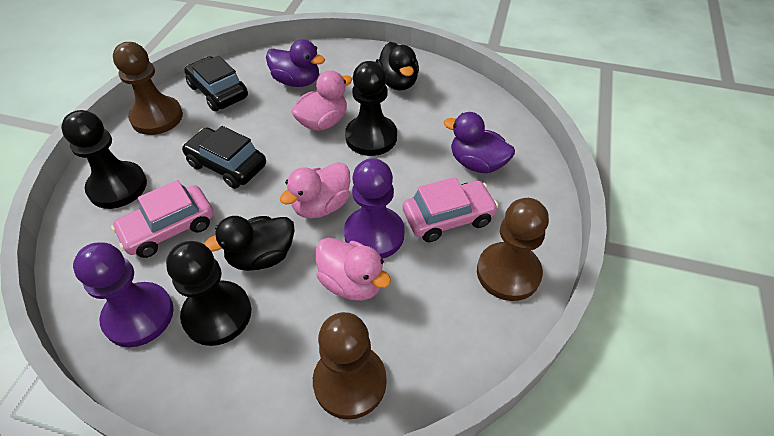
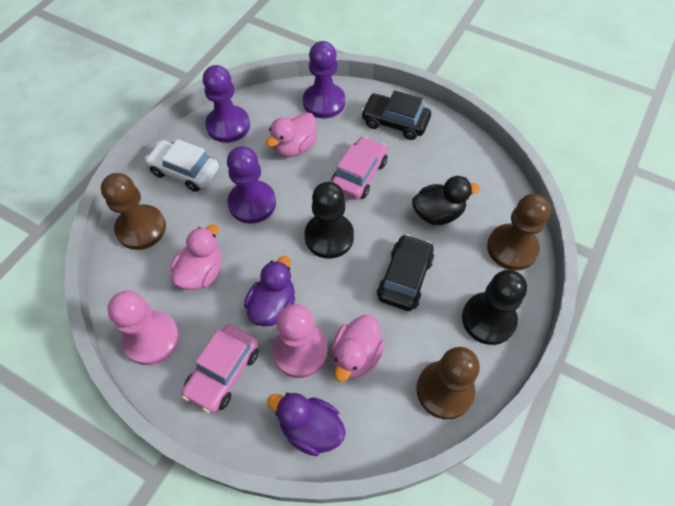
black duck: 2 -> 1
black pawn: 3 -> 2
pink pawn: 0 -> 2
purple pawn: 2 -> 3
white car: 0 -> 1

